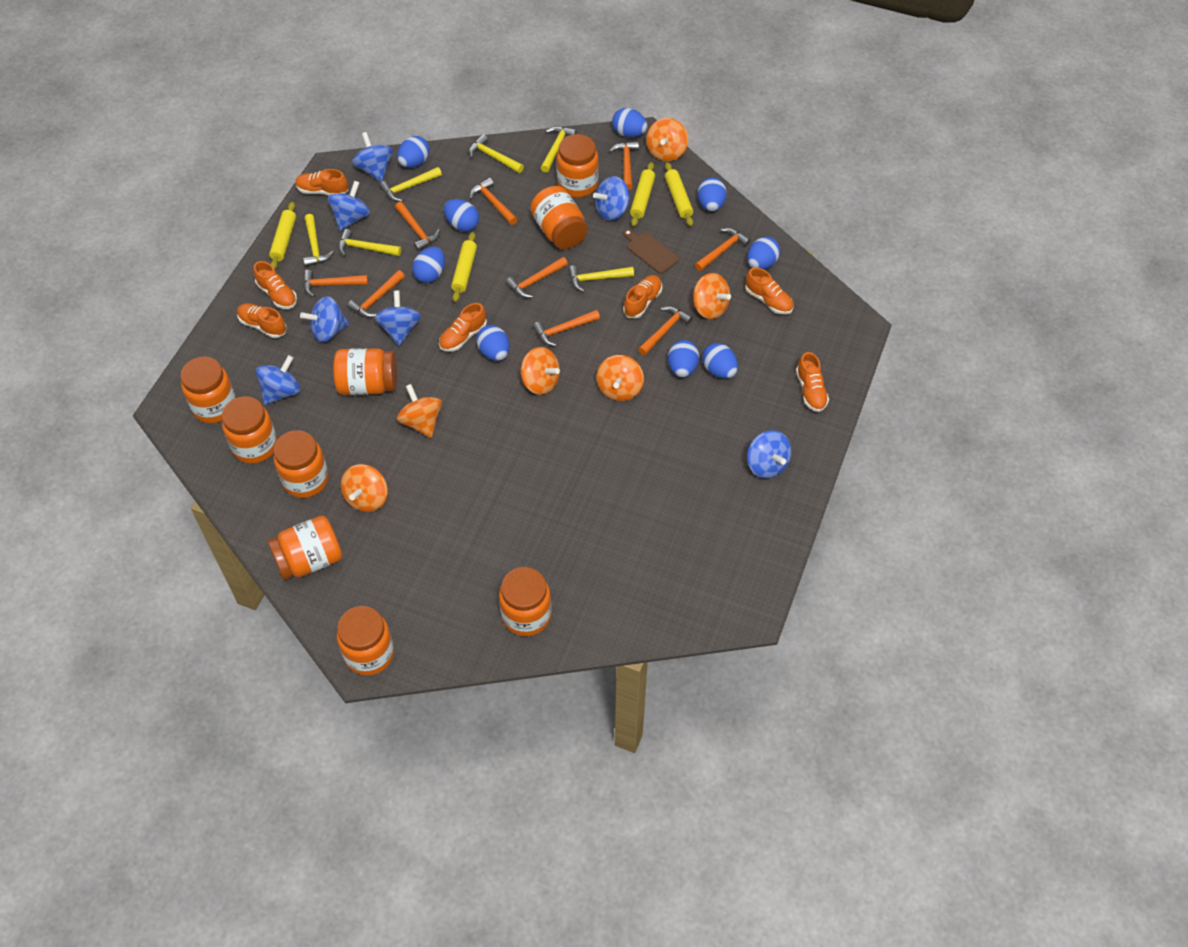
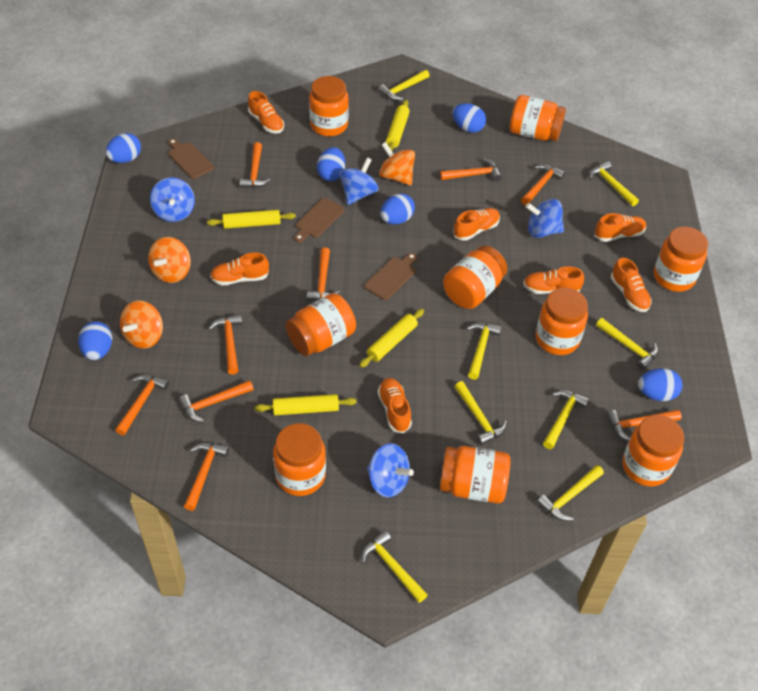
blue egg: 9 -> 6
blue spinning top: 7 -> 4
brown cutting board: 1 -> 3
orange spinning top: 6 -> 3
yellow hammer: 6 -> 8

